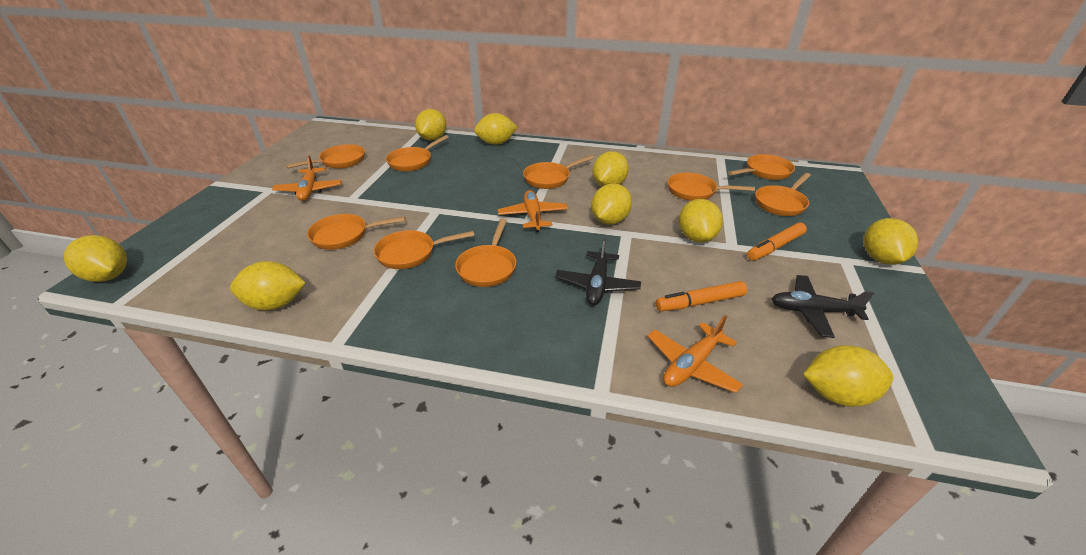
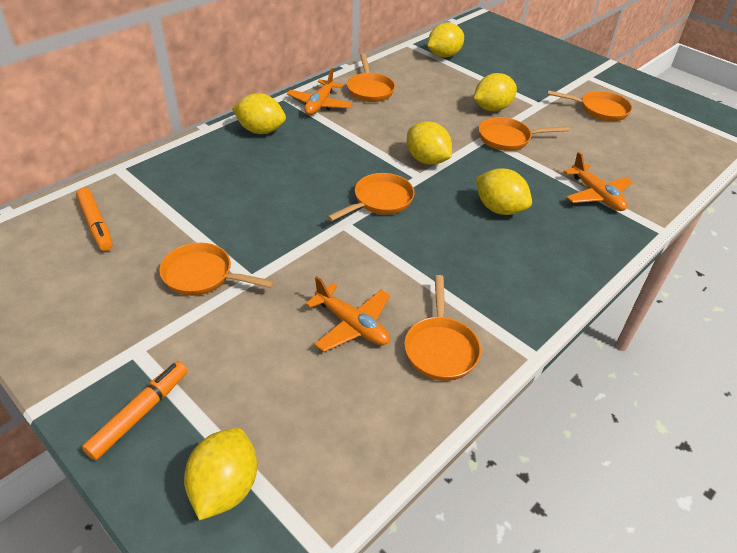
black plane: 2 -> 0
orange pan: 9 -> 6
yellow lemon: 9 -> 6

